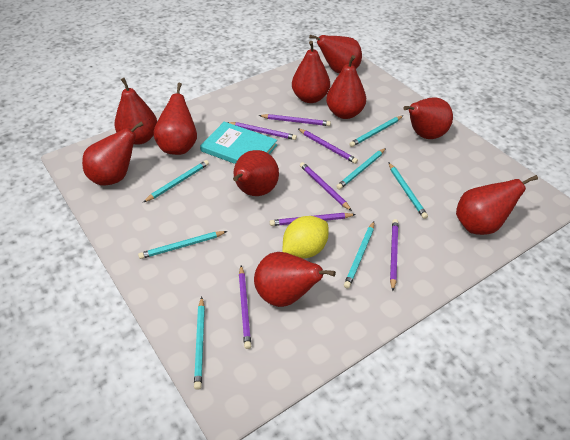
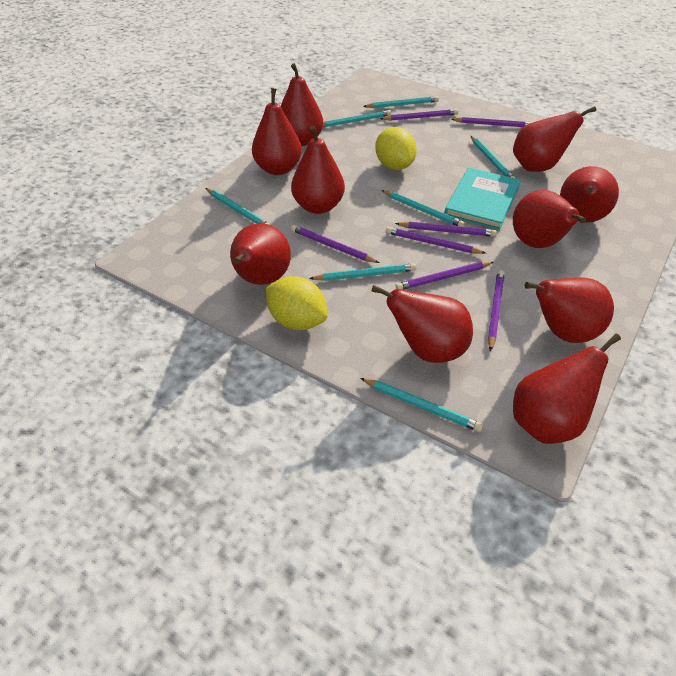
yellow lemon: 1 -> 2

